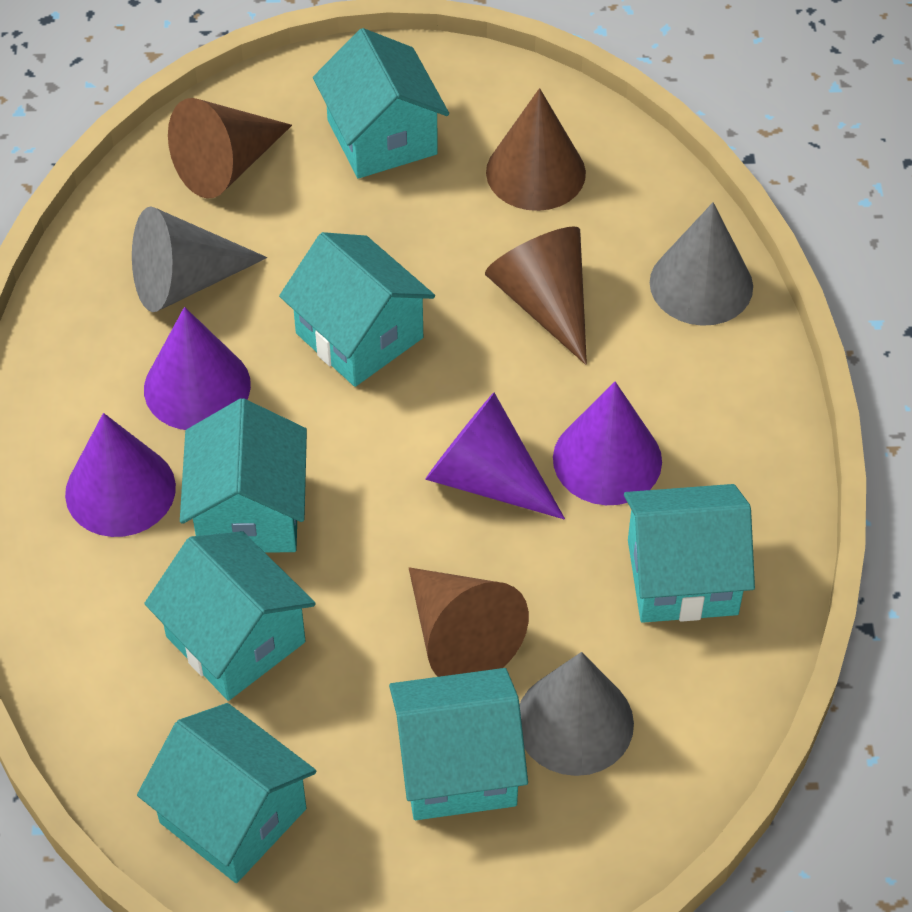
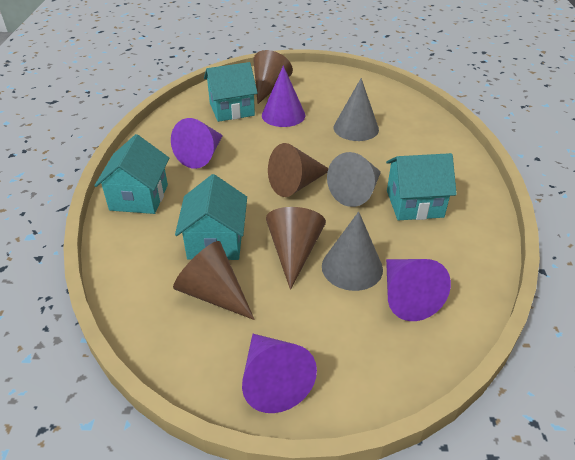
turquoise house: 7 -> 4

